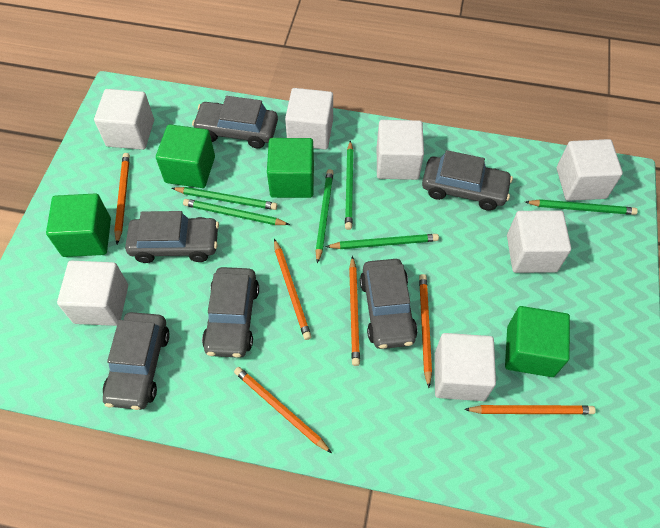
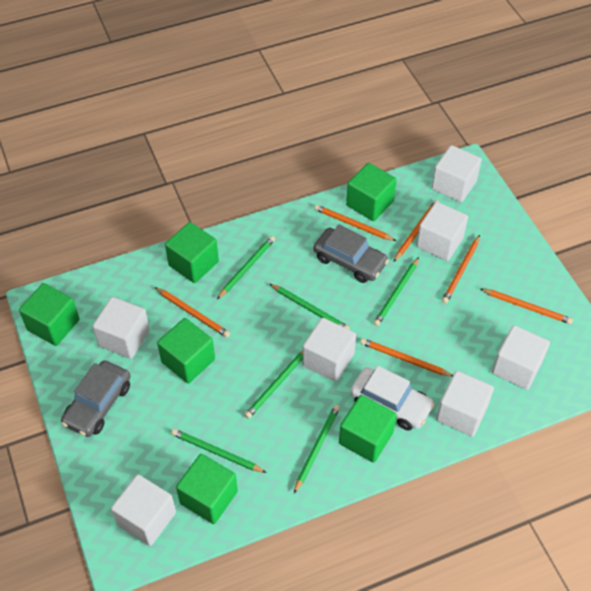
green cube: 4 -> 6
grey car: 6 -> 2
white car: 0 -> 1

